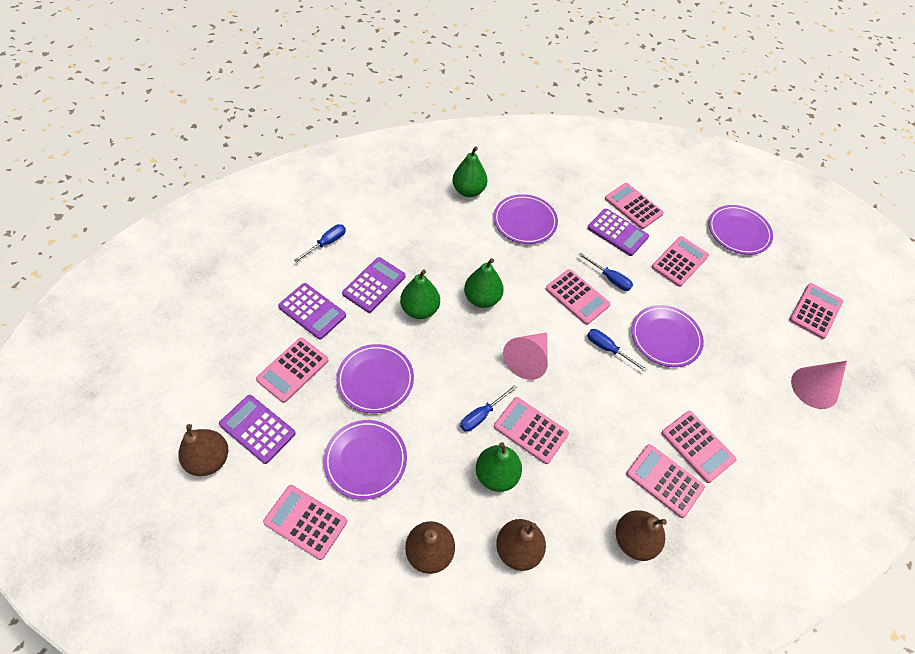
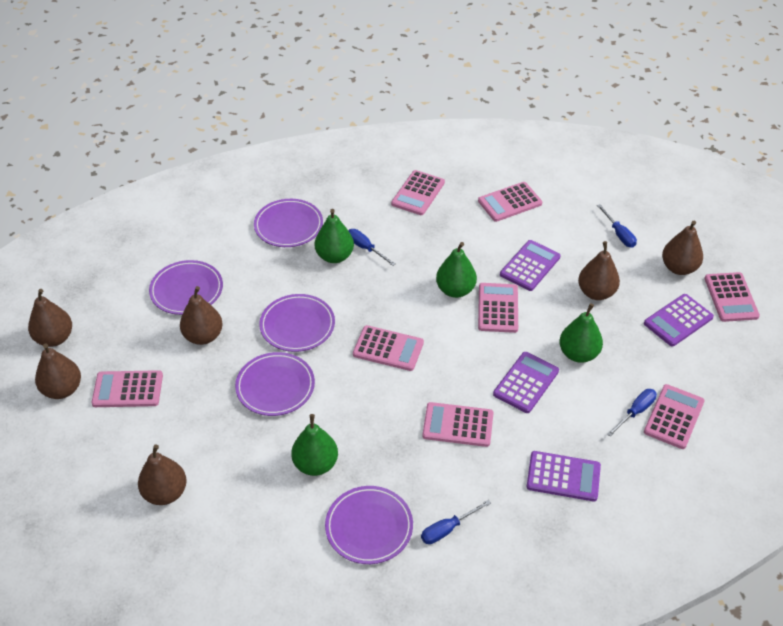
brown pear: 4 -> 6
pink calculator: 9 -> 8
pink cone: 2 -> 0

